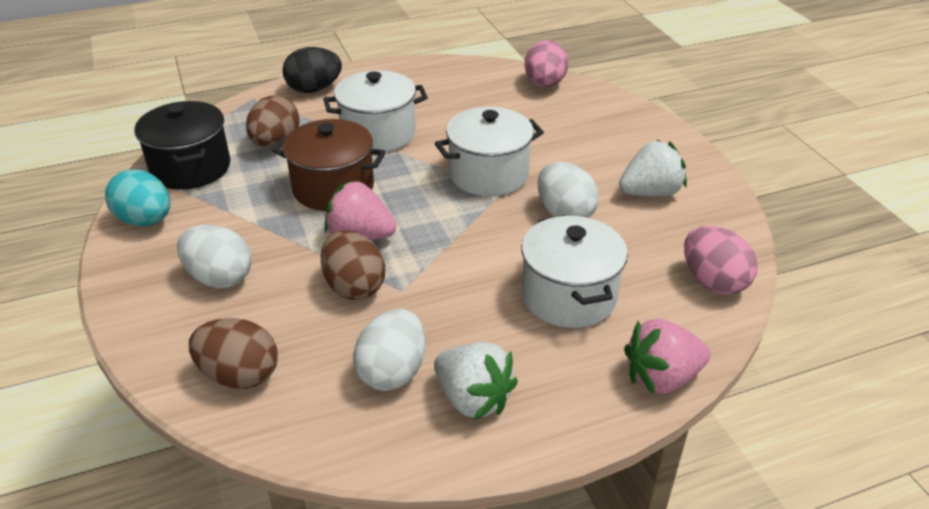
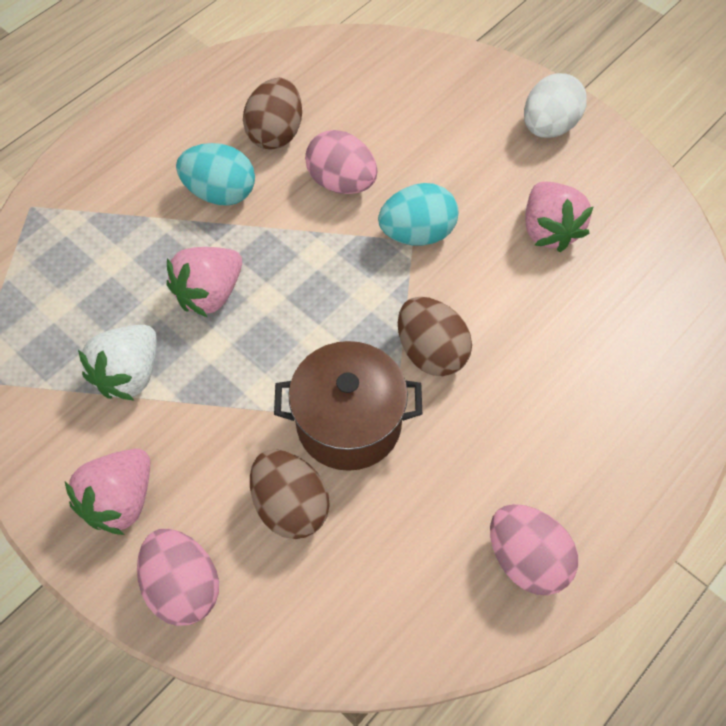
black egg: 1 -> 0
black pot: 1 -> 0
pink egg: 2 -> 3
pink strawberry: 2 -> 3
turquoise egg: 1 -> 2
white egg: 3 -> 1
white pot: 3 -> 0
white strawberry: 2 -> 1

